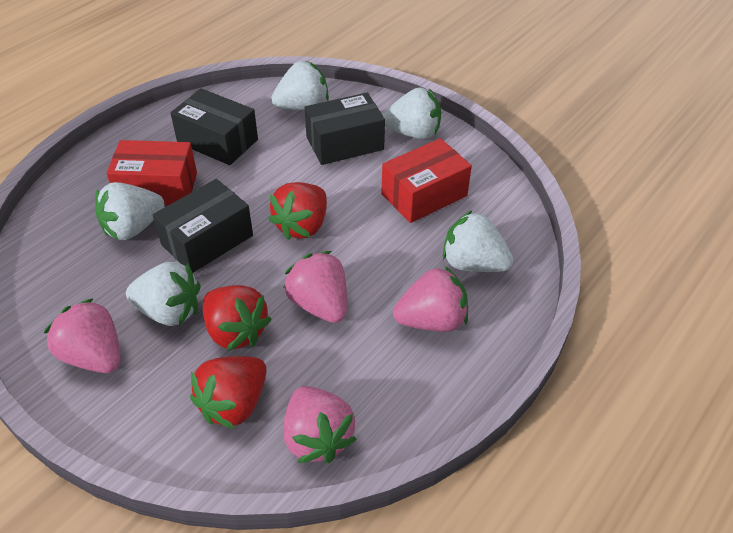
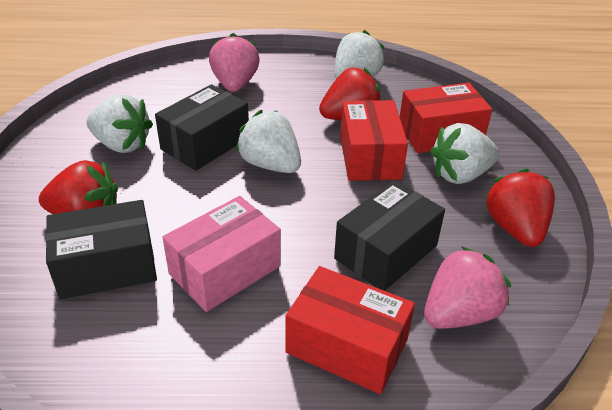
pink box: 0 -> 1
pink strawberry: 4 -> 2
red box: 2 -> 3
white strawberry: 5 -> 4

